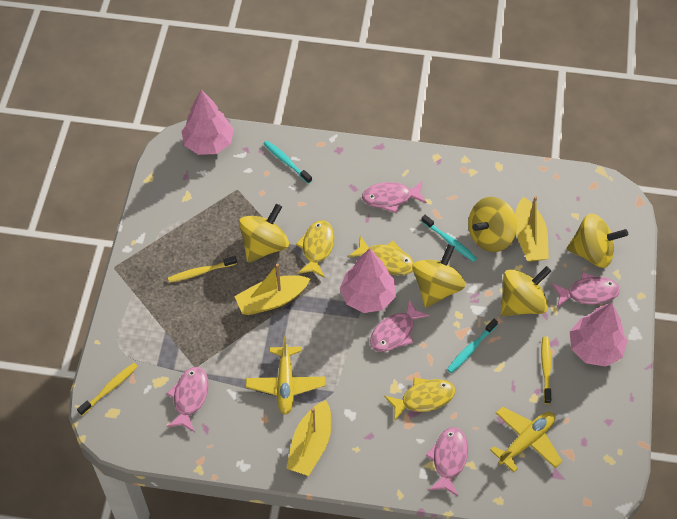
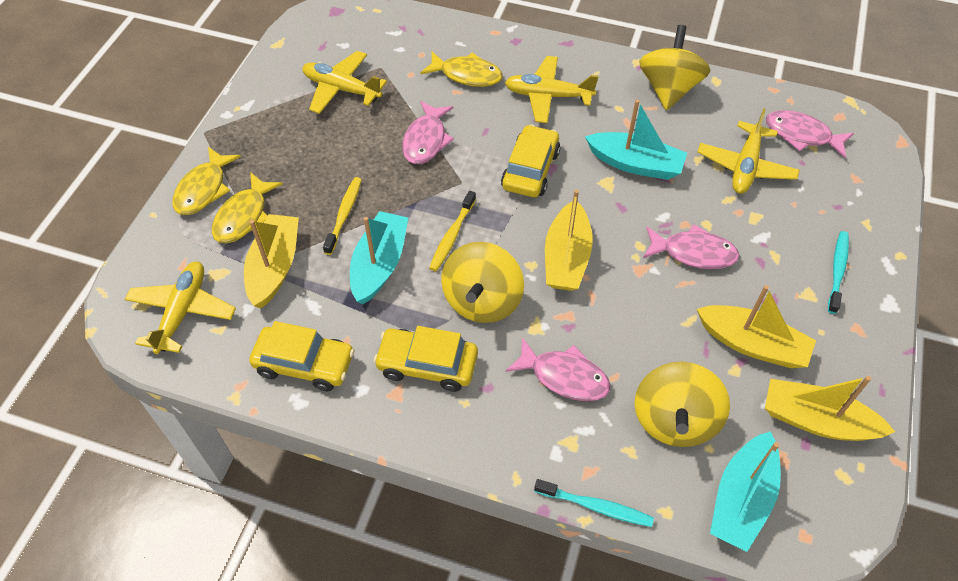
pink fish: 5 -> 4
pink tree: 3 -> 0
turquoise boat: 0 -> 3
turquoise toothbrush: 3 -> 2
yellow boat: 3 -> 4
yellow car: 0 -> 3
yellow plane: 2 -> 4
yellow spinning top: 5 -> 3
yellow toothbrush: 3 -> 2

